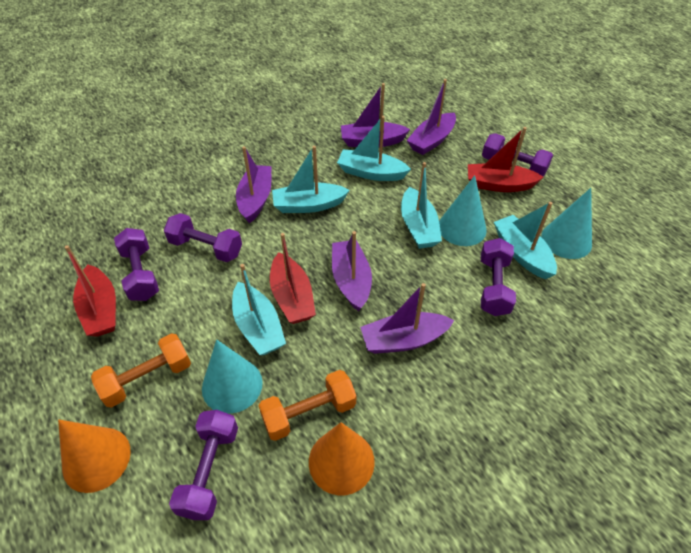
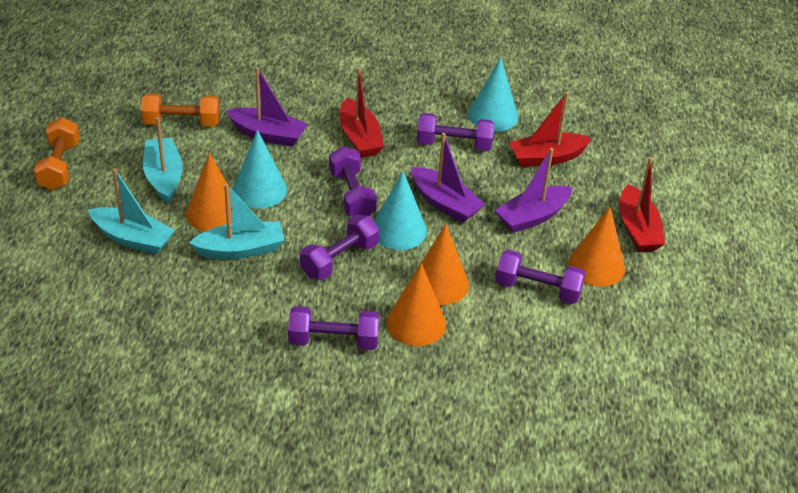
orange cone: 2 -> 4
purple boat: 5 -> 3
turquoise boat: 5 -> 3

